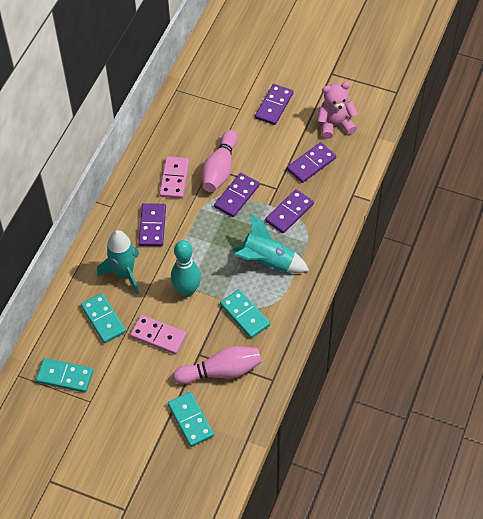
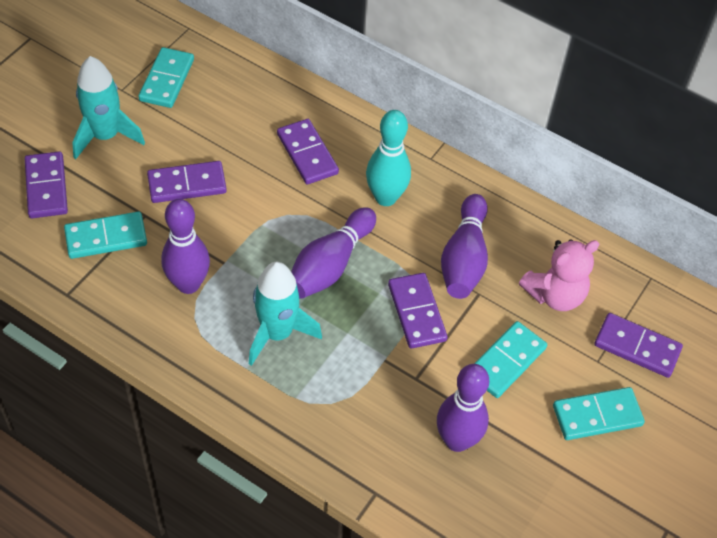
pink bowling pin: 2 -> 0
pink domino: 2 -> 0
purple bowling pin: 0 -> 4

